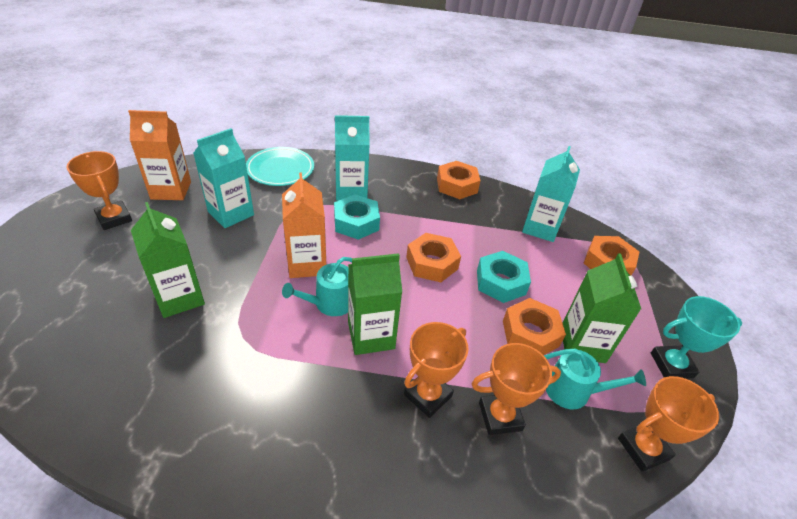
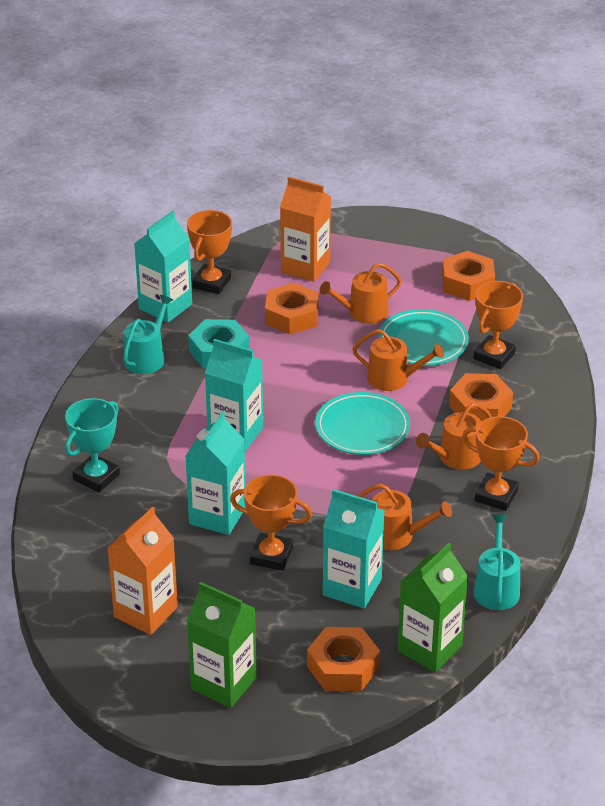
green carton: 3 -> 2
orange watering can: 0 -> 4
turquoise carton: 3 -> 4
turquoise nut: 2 -> 1
turquoise plate: 1 -> 2

